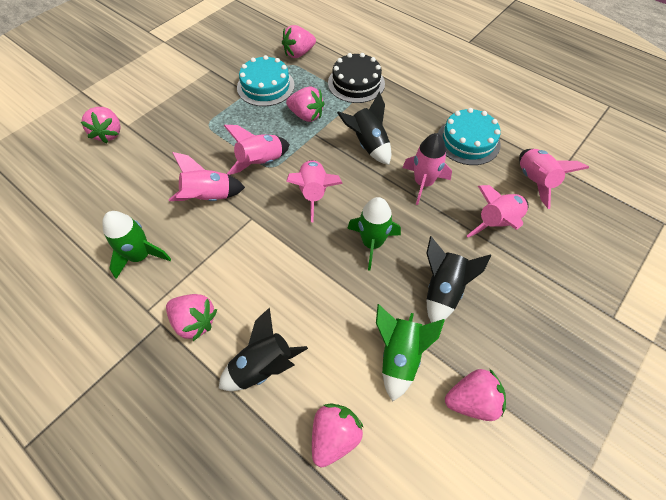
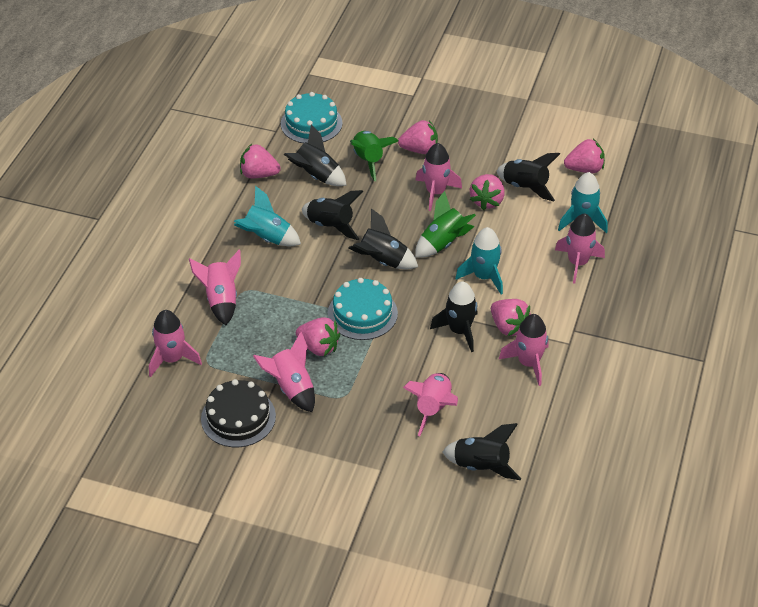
black rocket: 3 -> 6
green rocket: 3 -> 2
pink rocket: 6 -> 7
turquoise rocket: 0 -> 3

